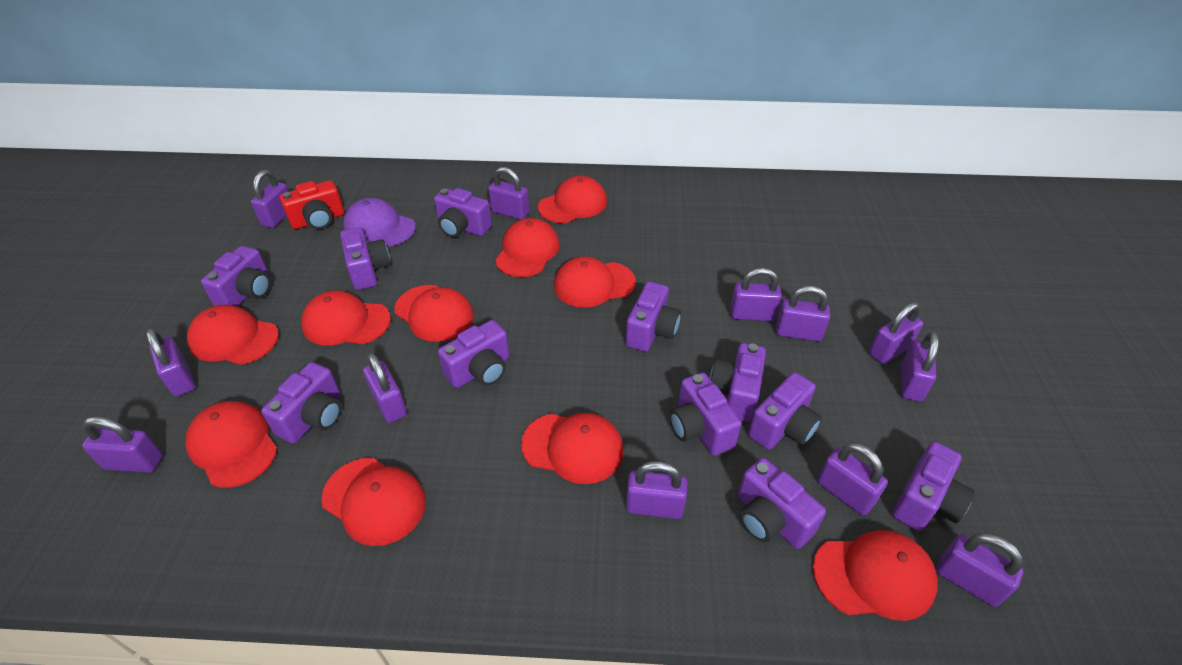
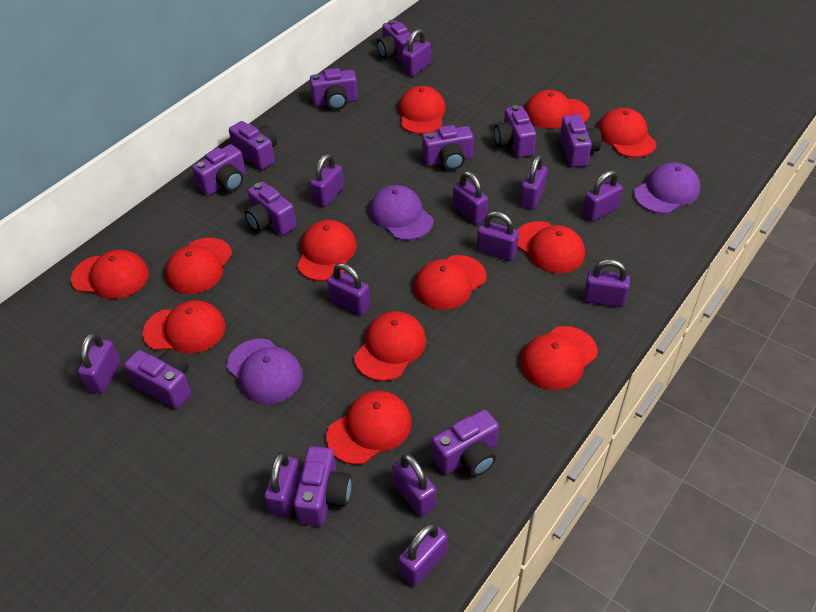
purple cap: 1 -> 3
red camera: 1 -> 0
red cap: 10 -> 12

